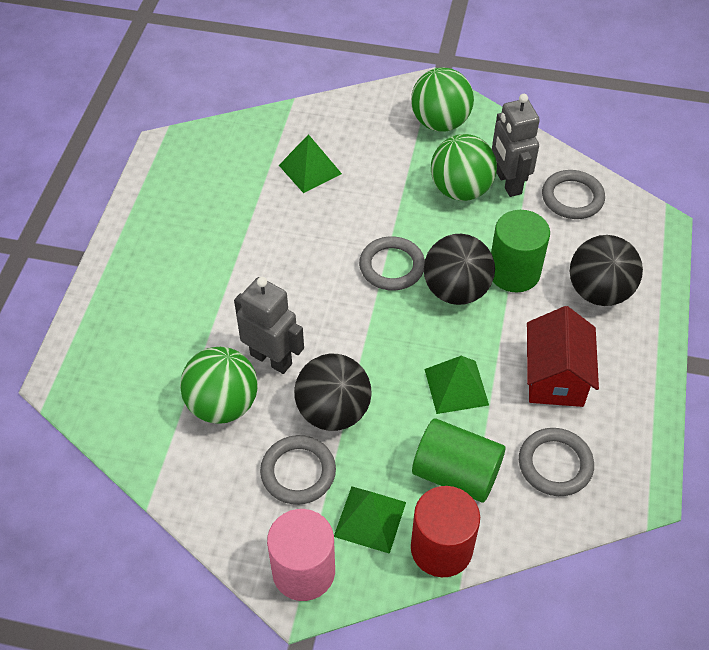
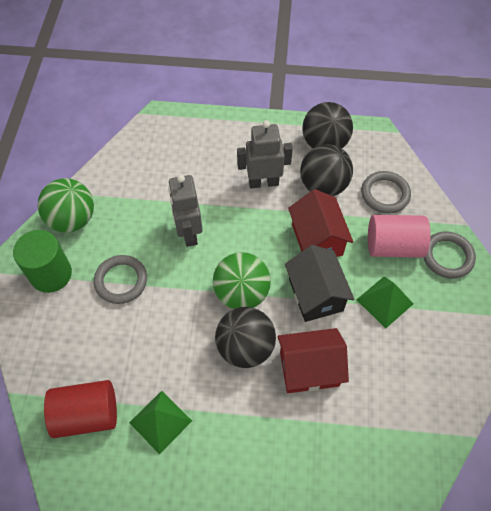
black house: 0 -> 1
green ball: 3 -> 2
green cylinder: 2 -> 1
green pyramid: 3 -> 2
grey ring: 4 -> 3
red house: 1 -> 2

